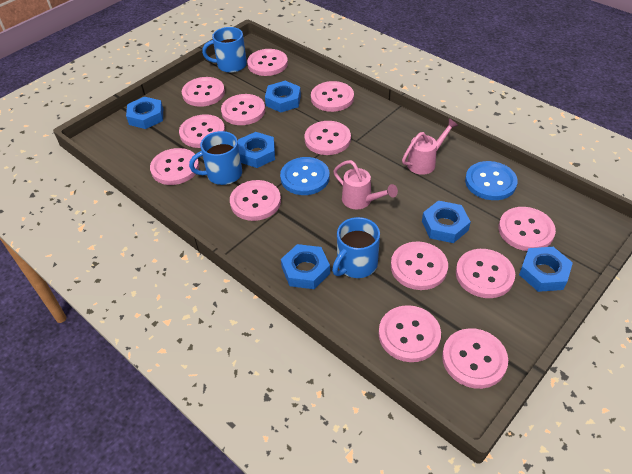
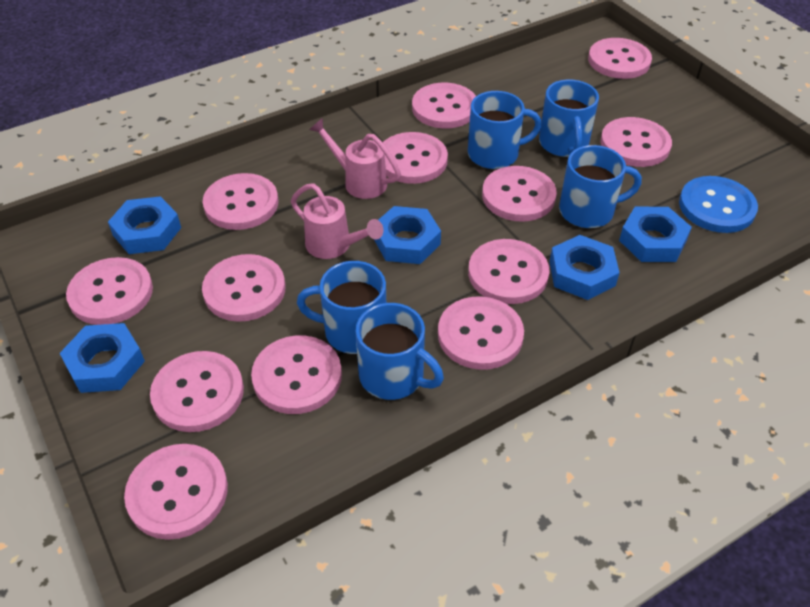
blue button: 2 -> 1
blue mug: 3 -> 5
blue nut: 6 -> 5

